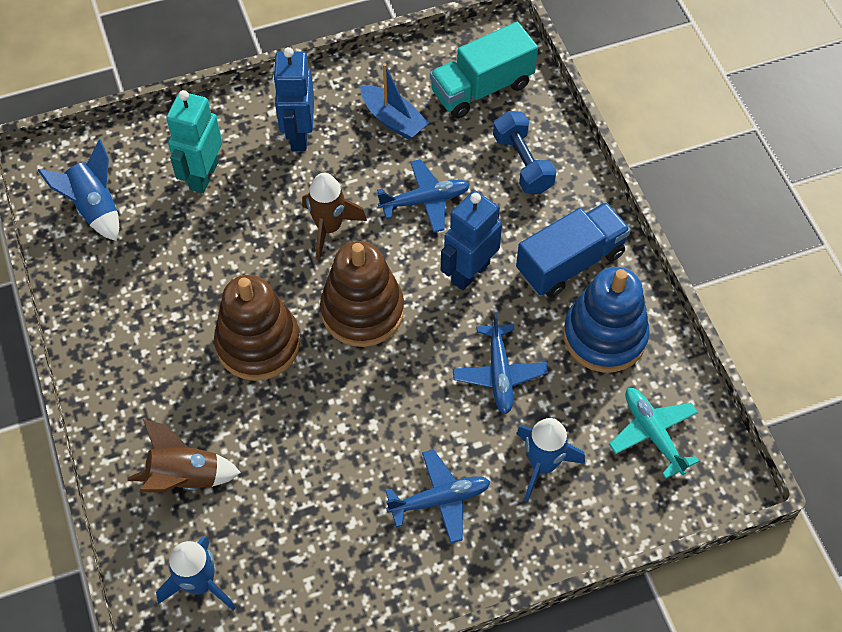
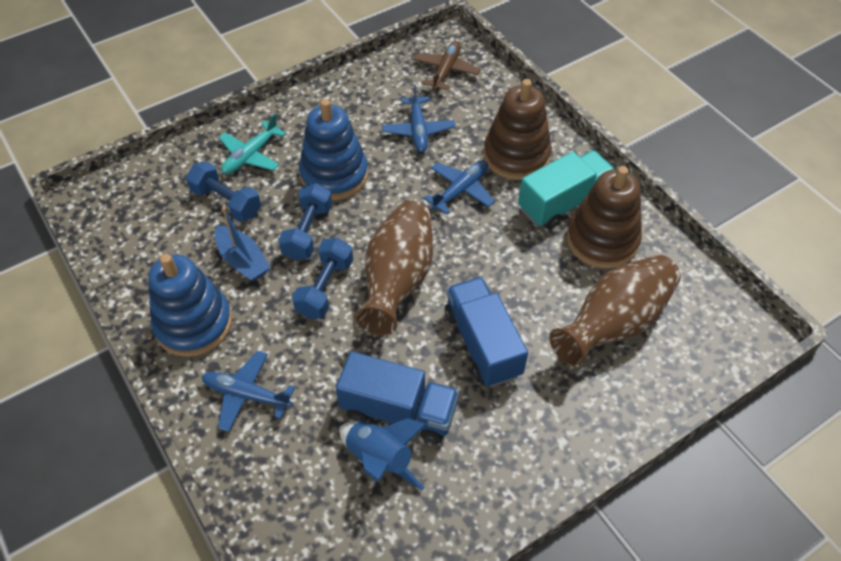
blue dumbbell: 1 -> 3
blue robot: 2 -> 0
blue rocket: 3 -> 1
blue stacking toy: 1 -> 2
blue truck: 1 -> 2
brown plane: 0 -> 1
brown rocket: 2 -> 0
brown vase: 0 -> 2
turquoise robot: 1 -> 0

